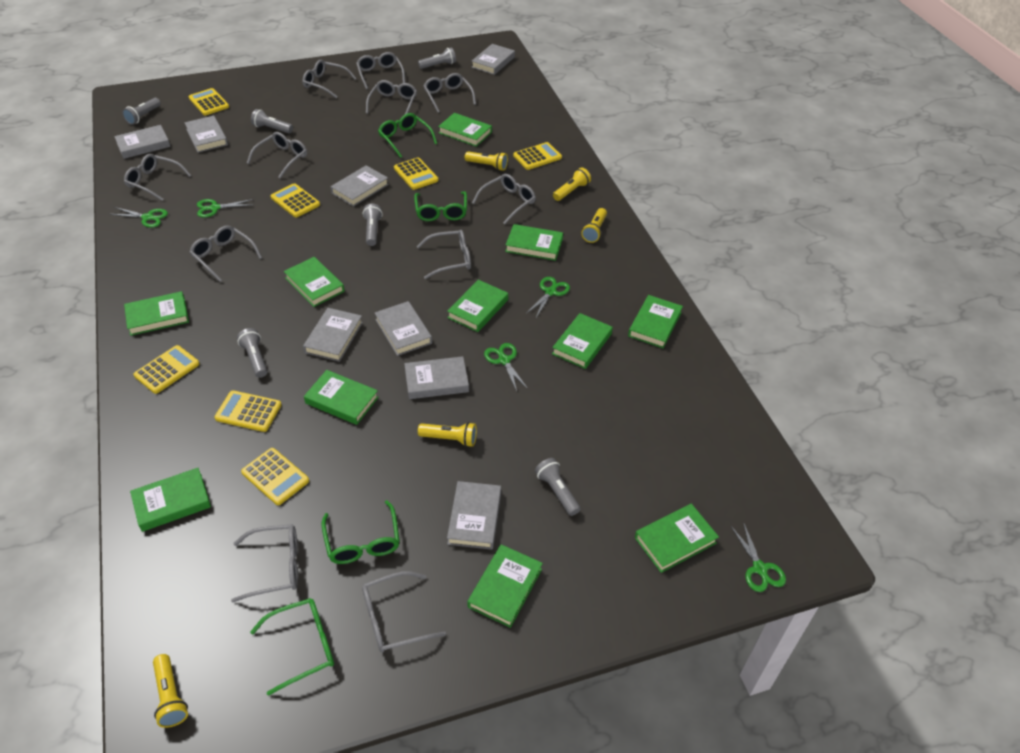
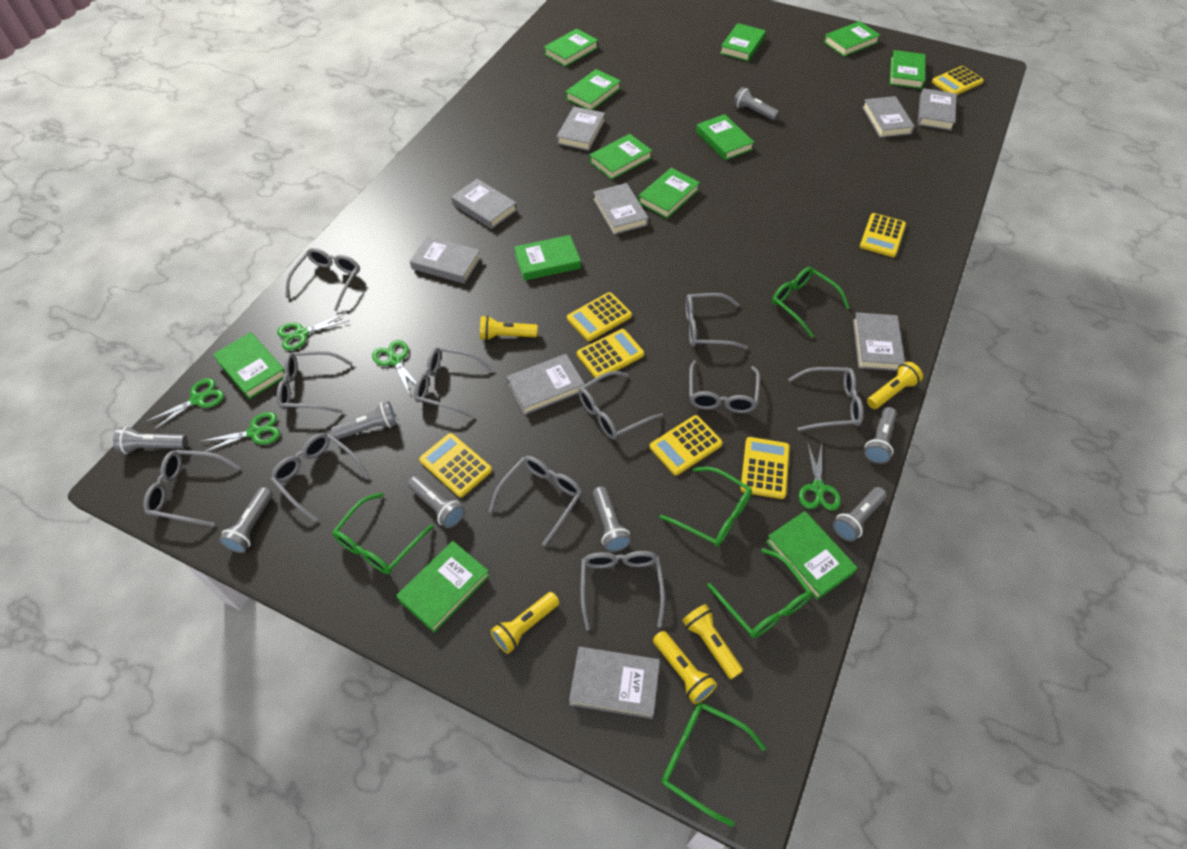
green book: 11 -> 12
green glasses: 4 -> 5
grey book: 8 -> 9
grey flashlight: 6 -> 8

